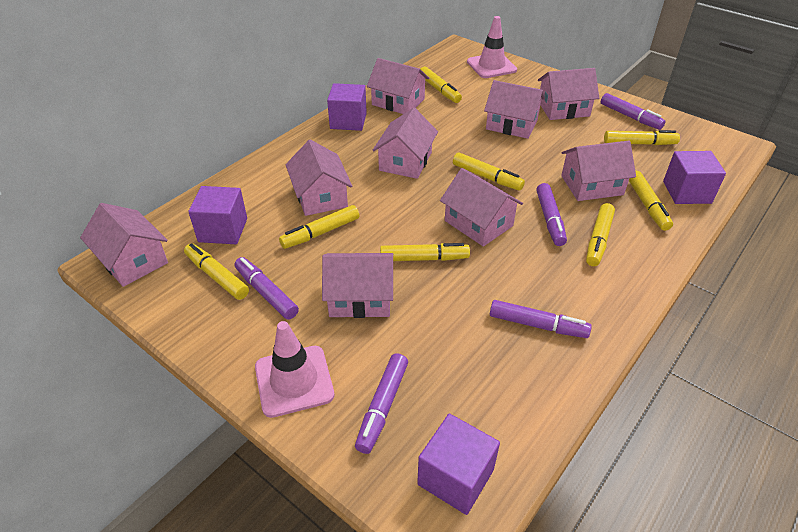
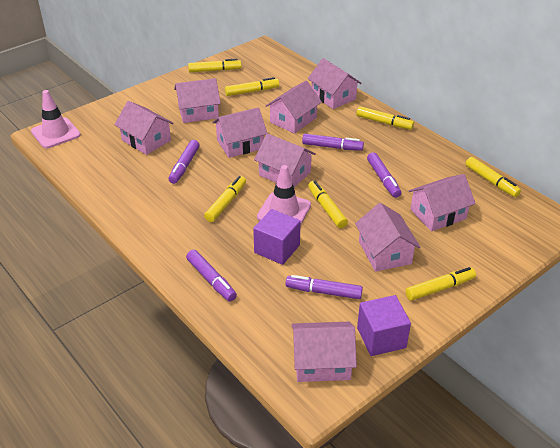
purple cube: 4 -> 2
yellow marker: 8 -> 7

